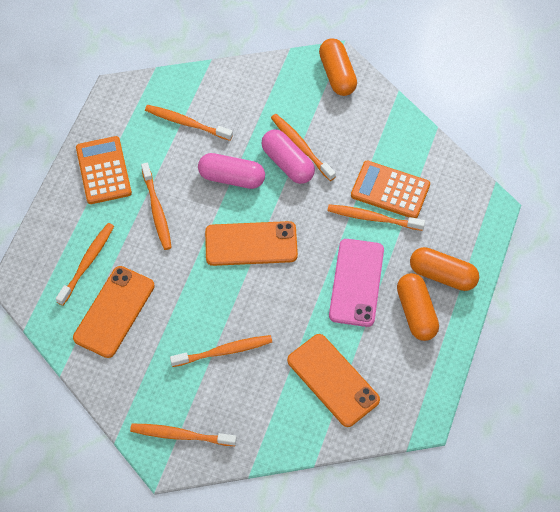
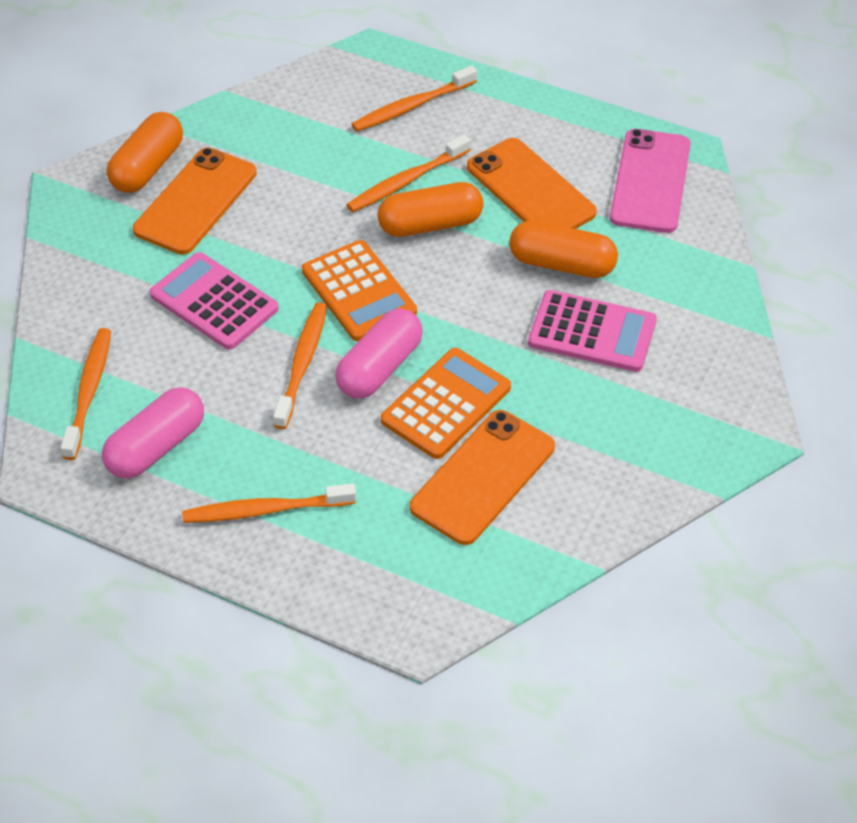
orange toothbrush: 7 -> 5
pink calculator: 0 -> 2

